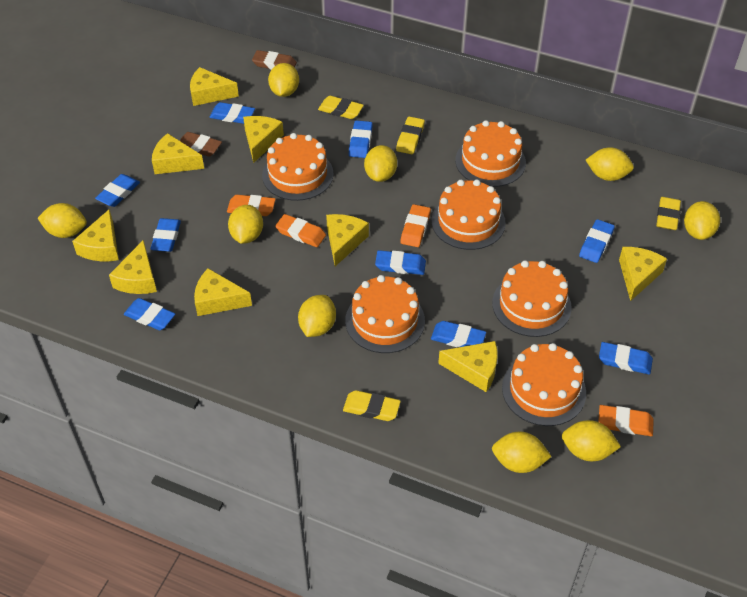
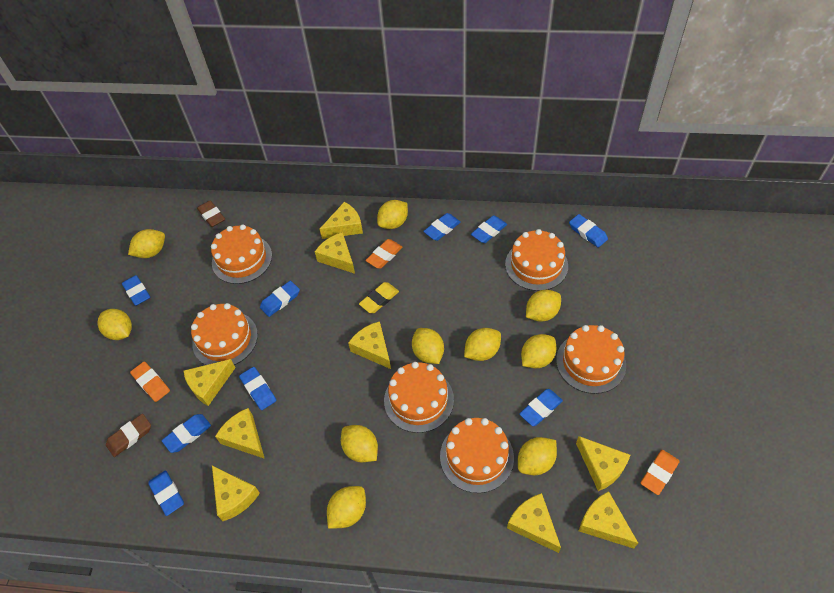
orange eraser: 4 -> 3
yellow eraser: 4 -> 1
yellow lemon: 9 -> 10

